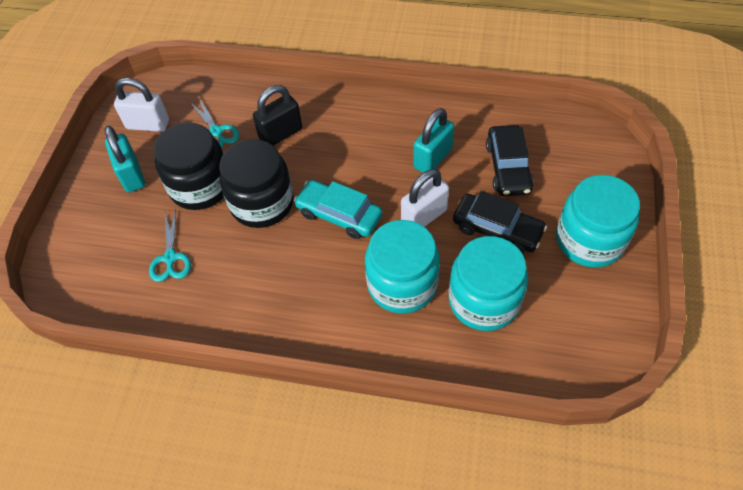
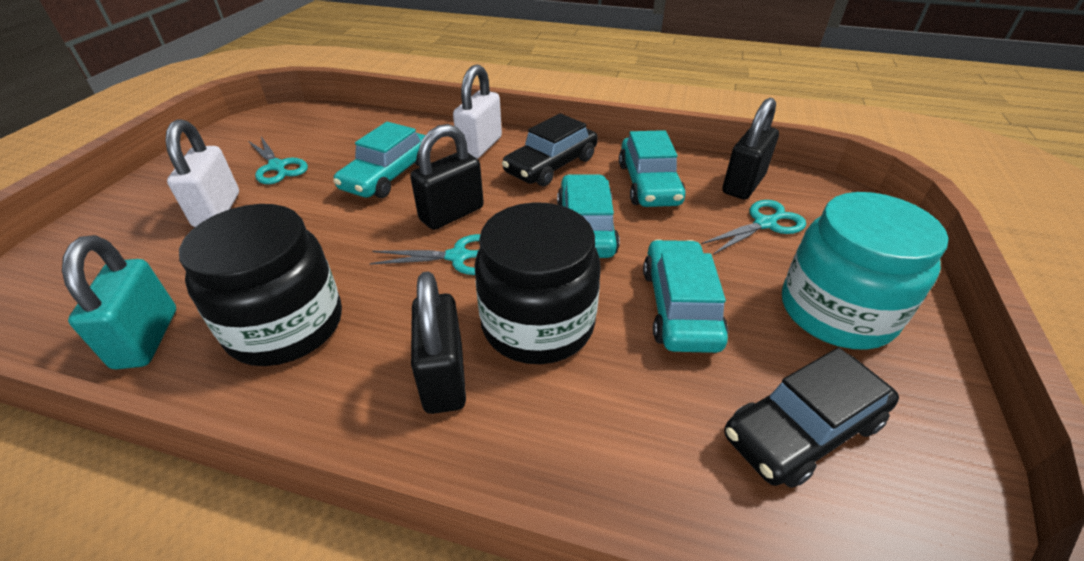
black padlock: 1 -> 3
turquoise car: 1 -> 4
turquoise jar: 3 -> 1
turquoise padlock: 2 -> 1
turquoise scissors: 2 -> 3

